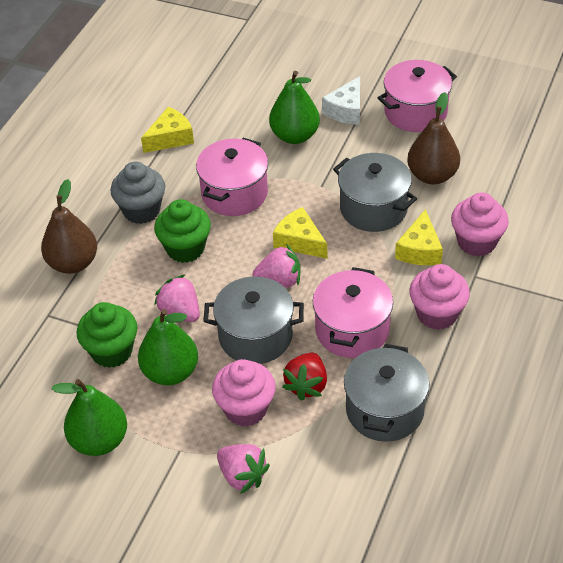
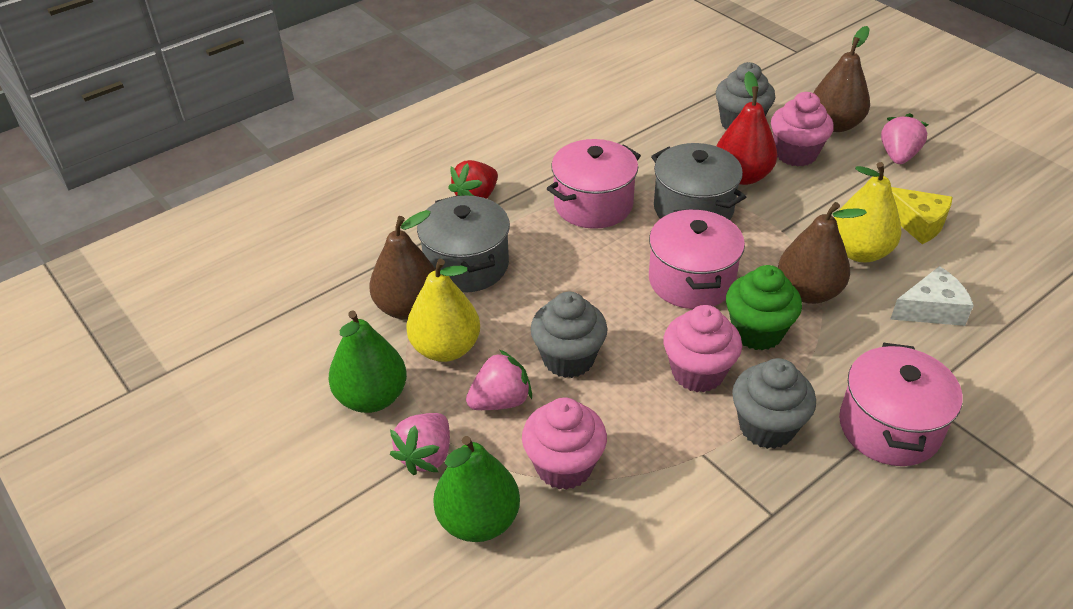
brown pear: 2 -> 3
green cupcake: 2 -> 1
green pear: 3 -> 2
grey cupcake: 1 -> 3
grey pot: 3 -> 2
red pear: 0 -> 1
yellow cheese: 3 -> 1
yellow pear: 0 -> 2

